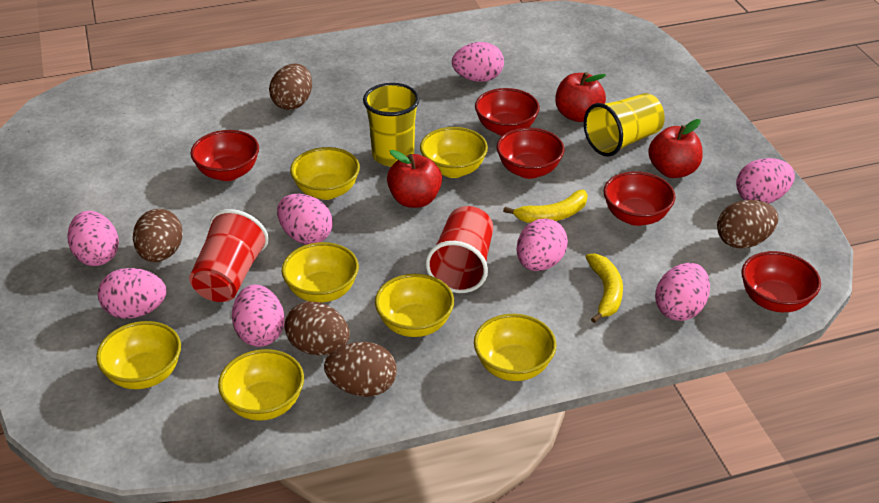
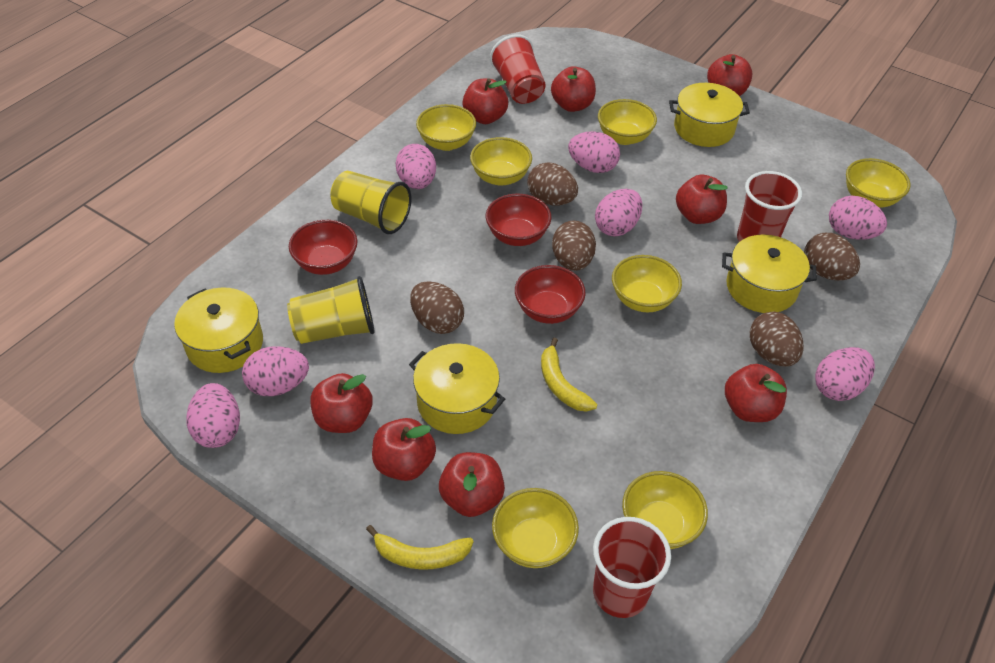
pink egg: 8 -> 7
red apple: 3 -> 8
red bowl: 5 -> 3
red cup: 2 -> 3
yellow pot: 0 -> 4

